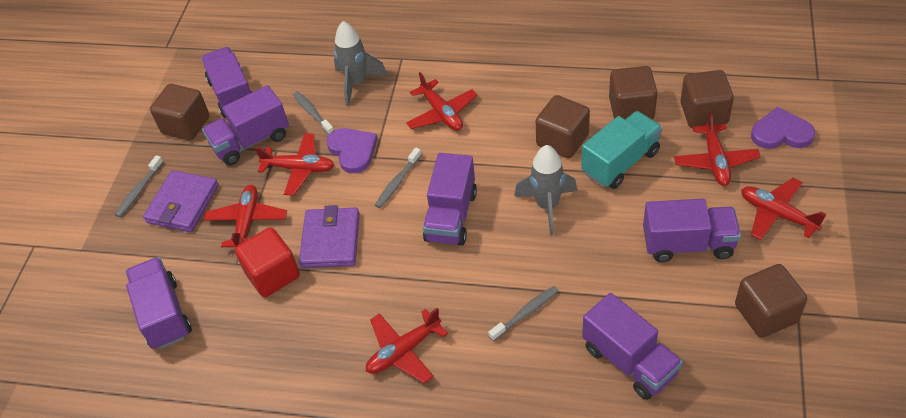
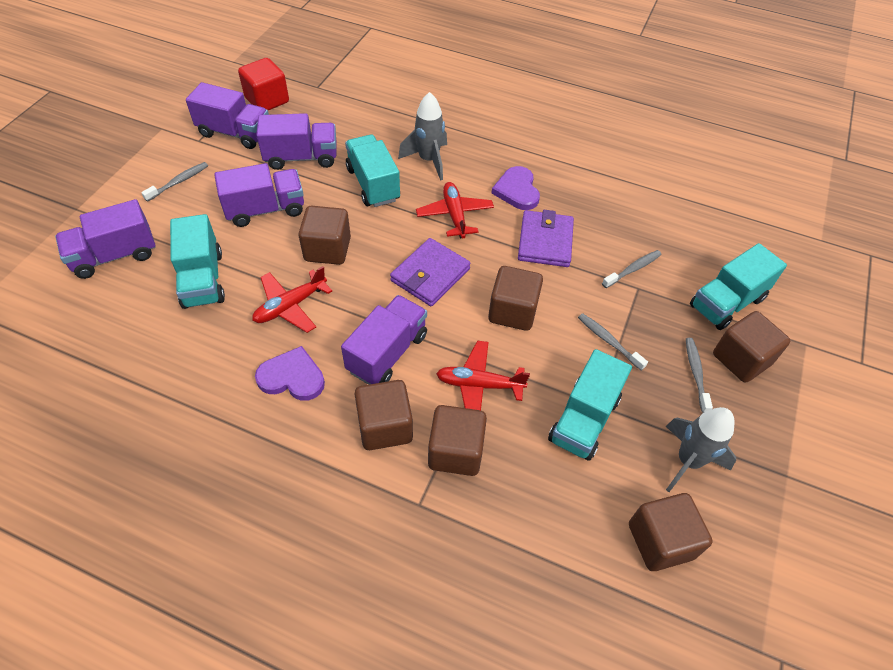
brown cube: 5 -> 6
purple truck: 6 -> 5
red plane: 6 -> 3
turquoise truck: 1 -> 4

